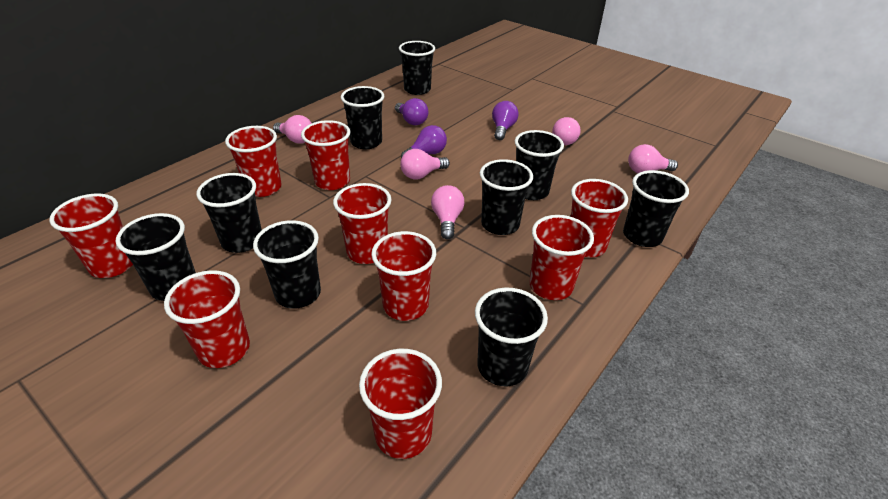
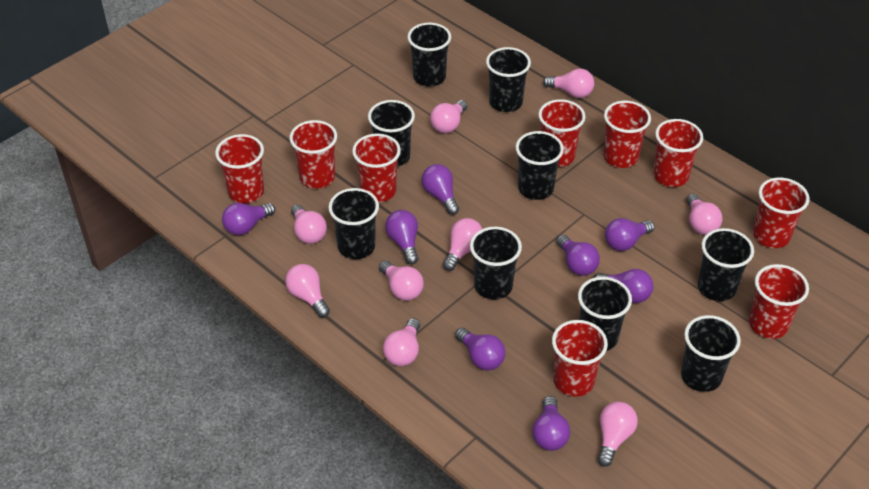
pink light bulb: 5 -> 9
purple light bulb: 3 -> 8

